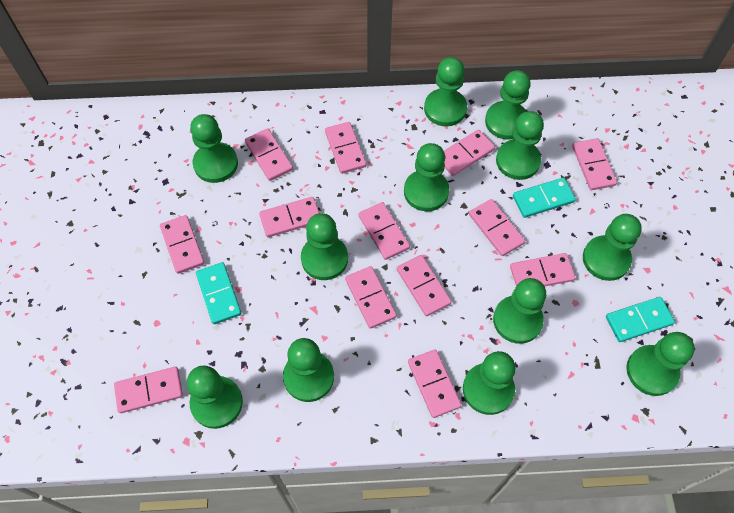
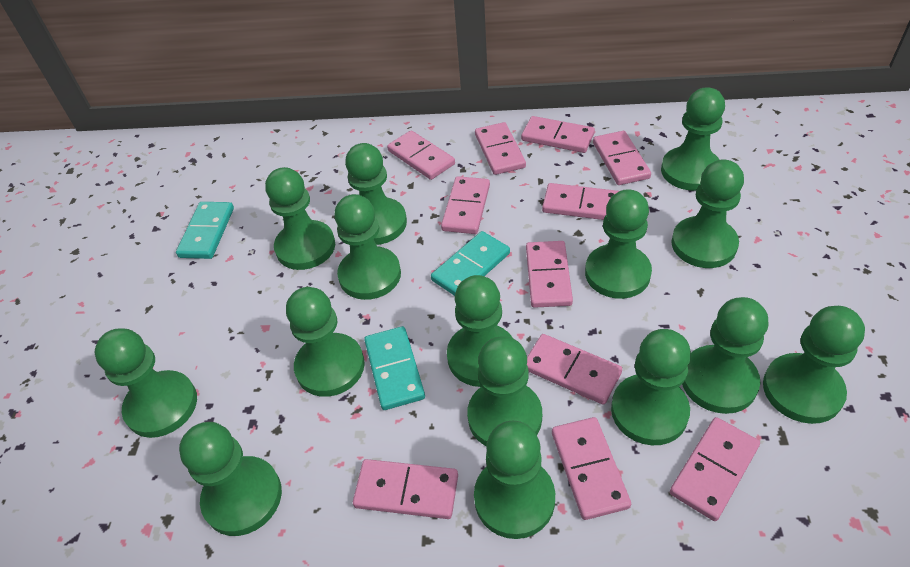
green pawn: 12 -> 15
pink domino: 13 -> 11

